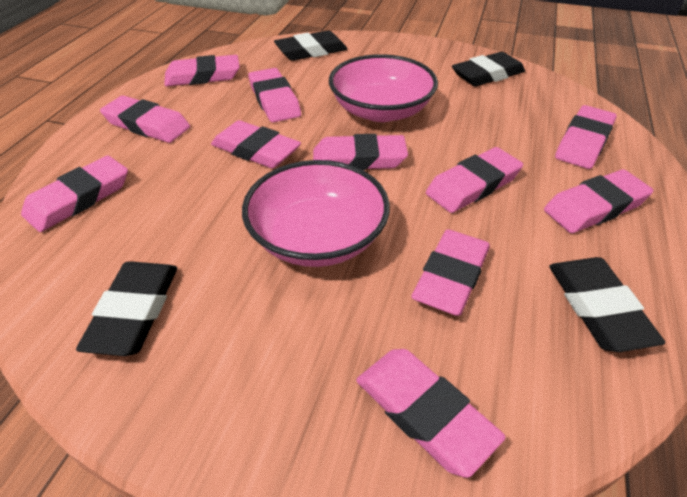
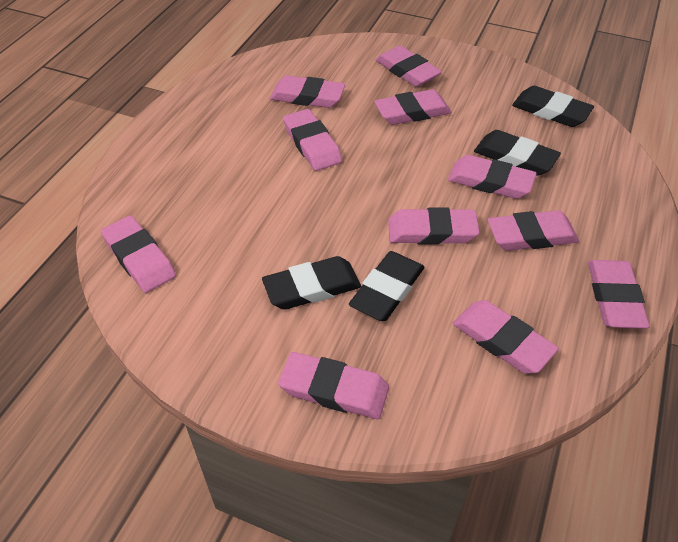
pink bowl: 2 -> 0

